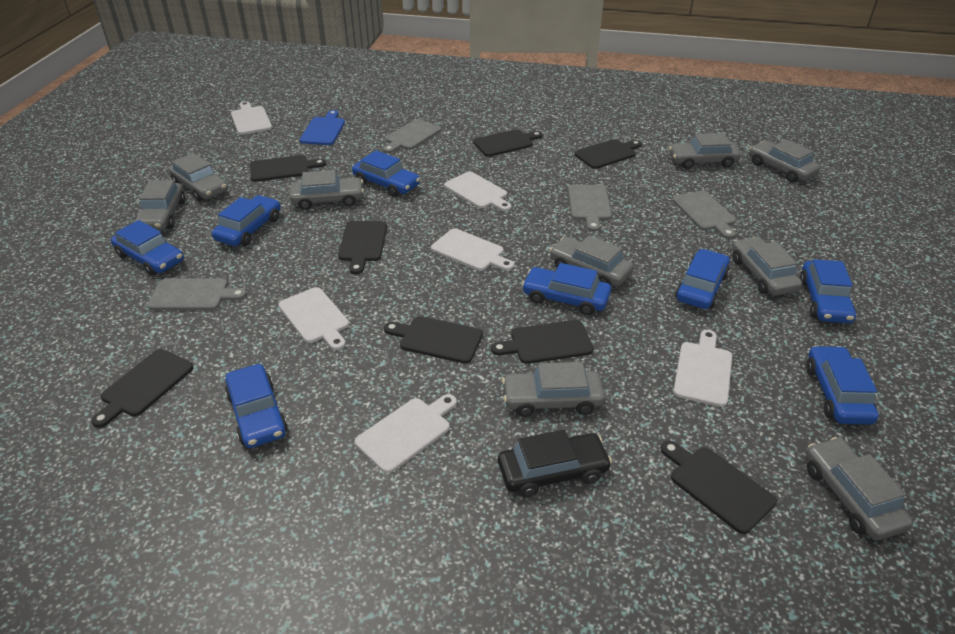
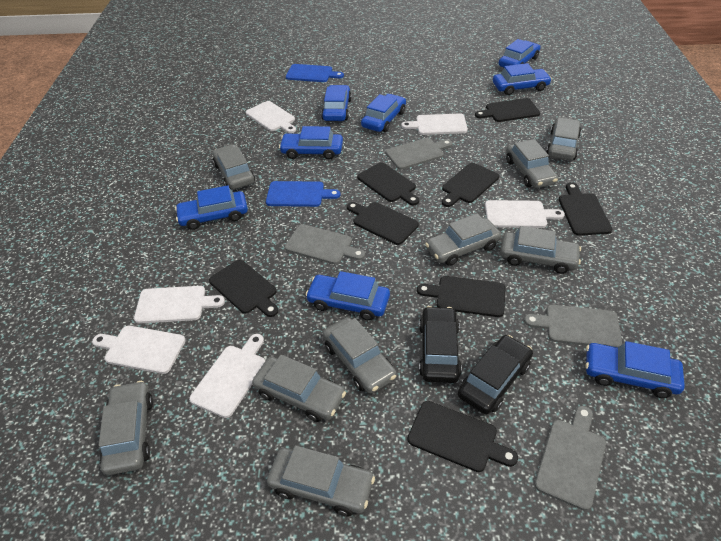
black car: 1 -> 2
blue cutting board: 1 -> 2

